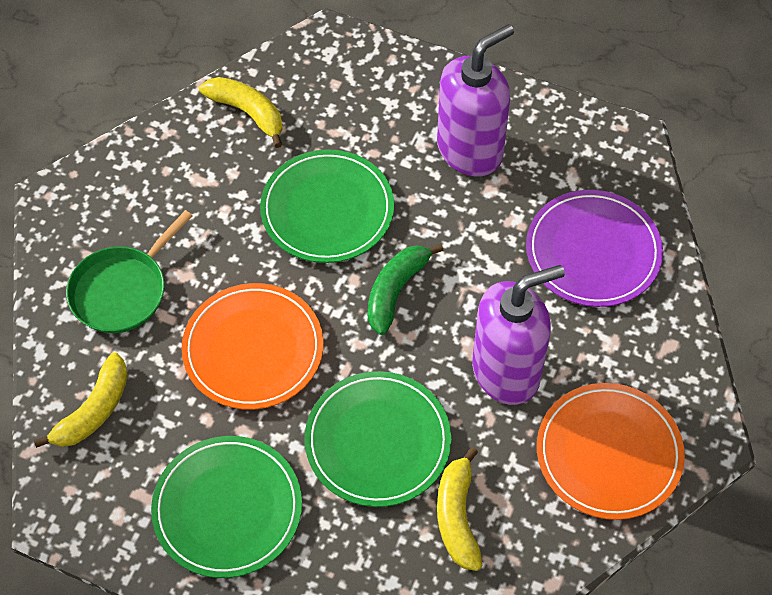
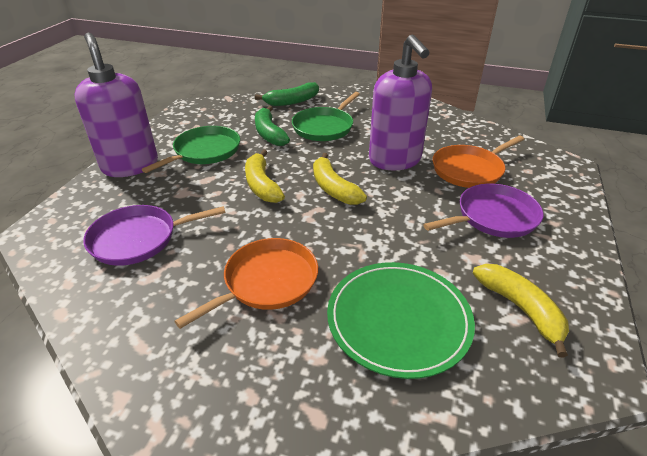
green banana: 1 -> 2
green pan: 1 -> 2
green plate: 3 -> 1
orange pan: 0 -> 2
orange plate: 2 -> 0
purple pan: 0 -> 2
purple plate: 1 -> 0

